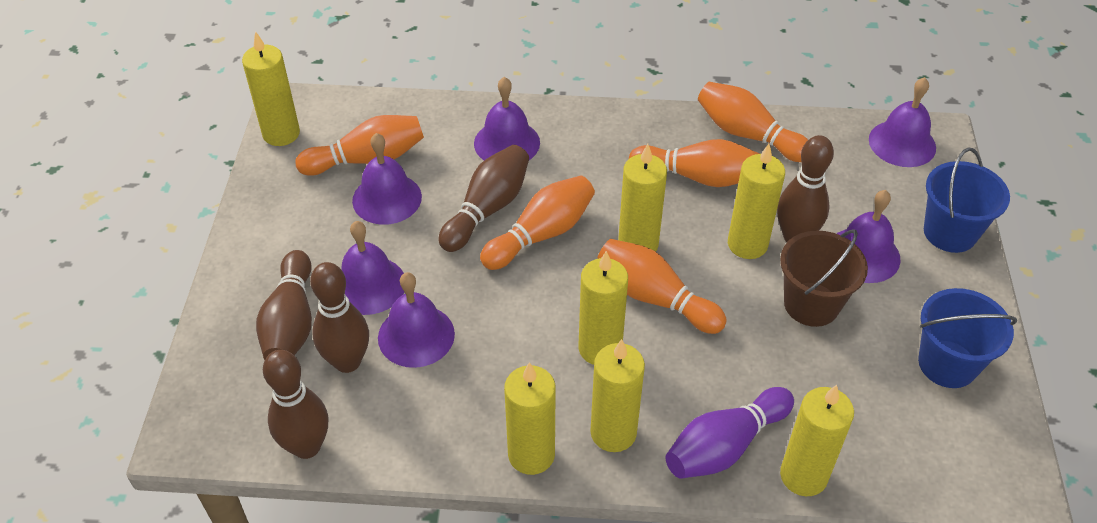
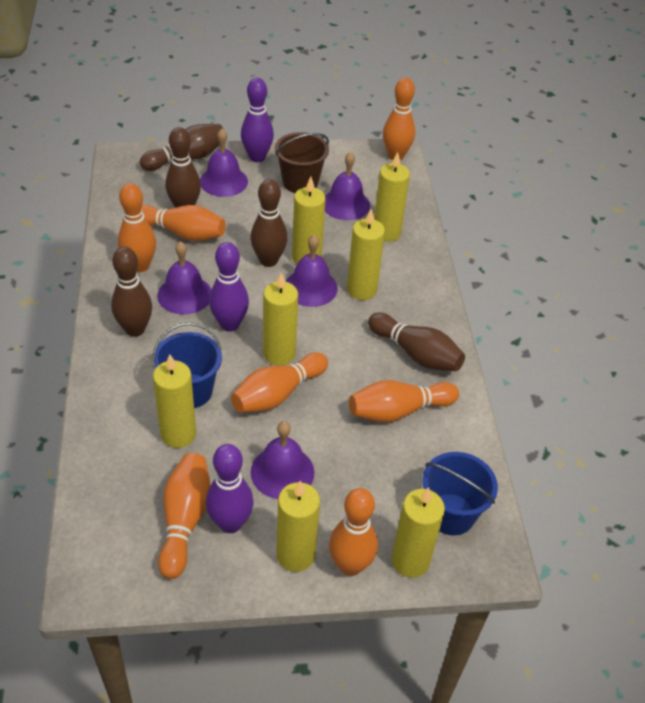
orange bowling pin: 5 -> 7
purple bell: 6 -> 5
purple bowling pin: 1 -> 3

